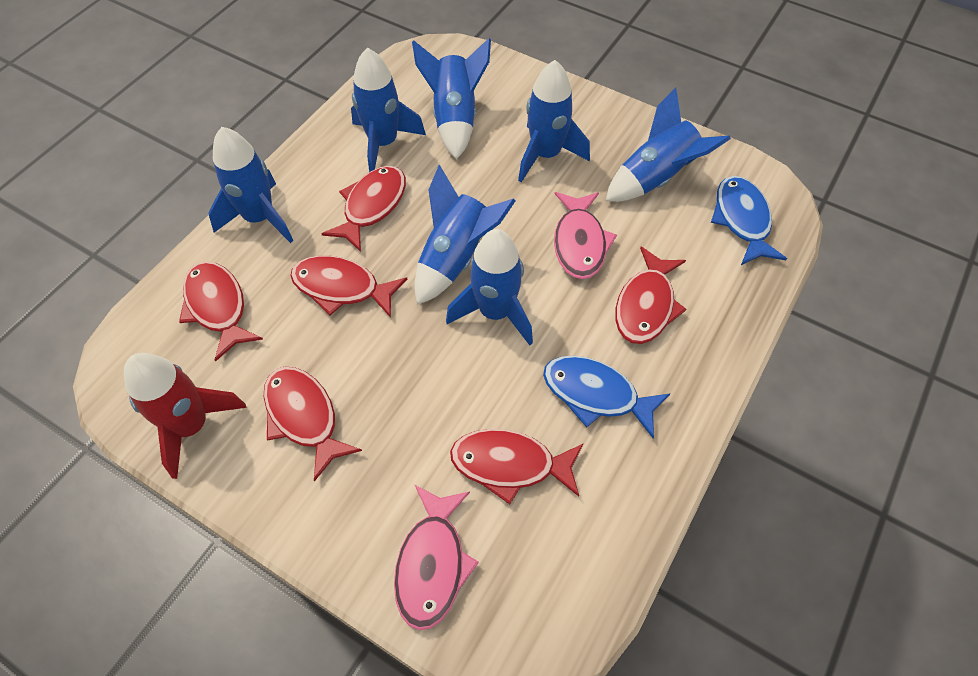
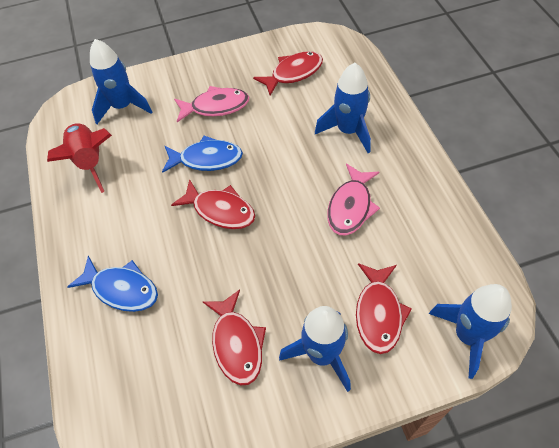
blue rocket: 7 -> 4
red fish: 6 -> 4

